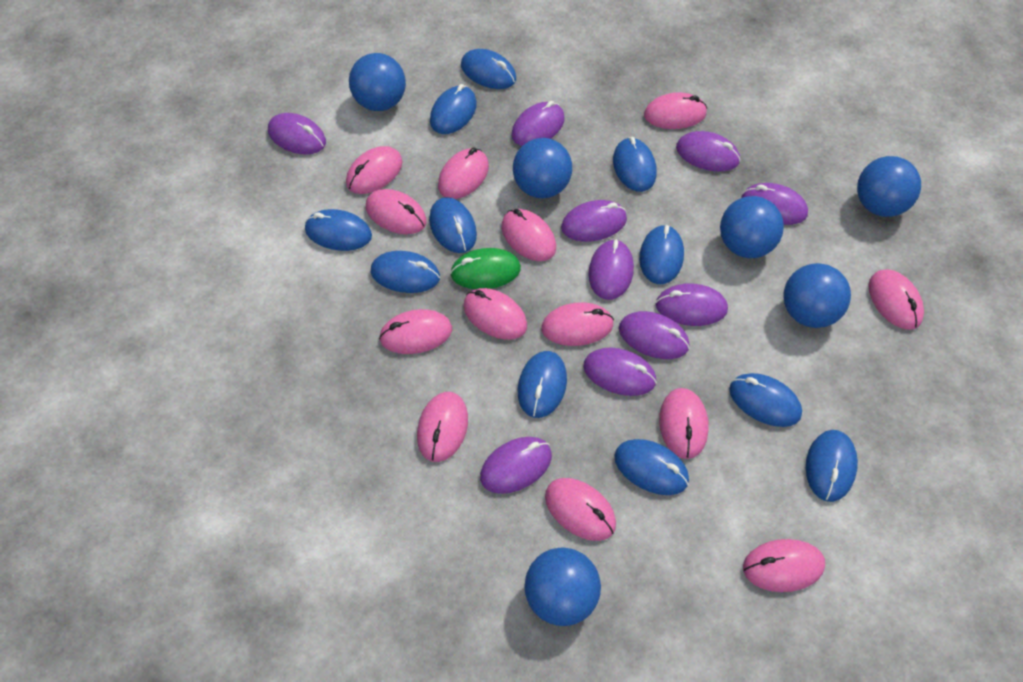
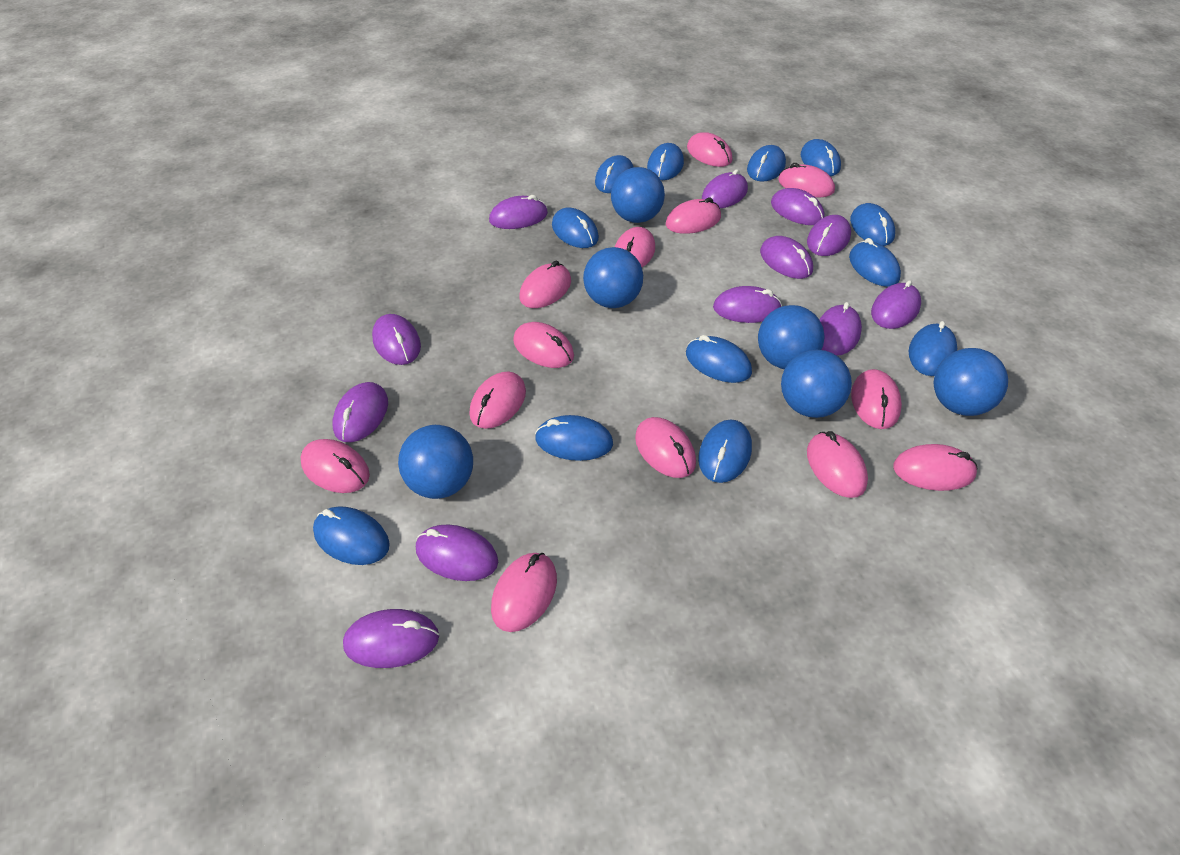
blue mouse: 11 -> 12
green mouse: 1 -> 0
purple mouse: 10 -> 12

